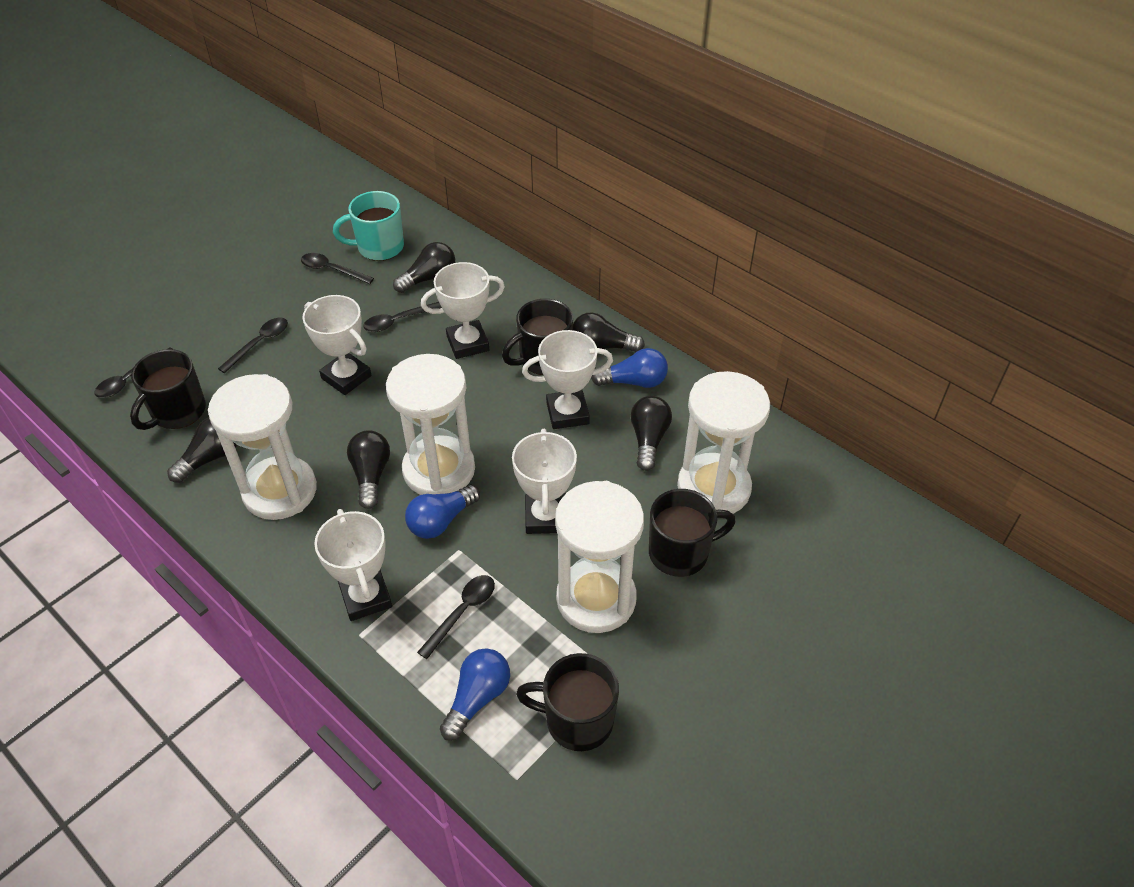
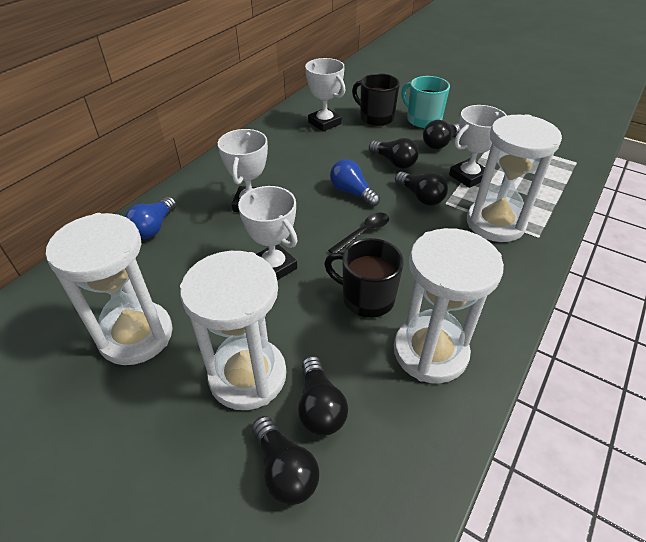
black mug: 4 -> 2
black spoon: 5 -> 1
blue light bulb: 3 -> 2
white trophy: 5 -> 4

